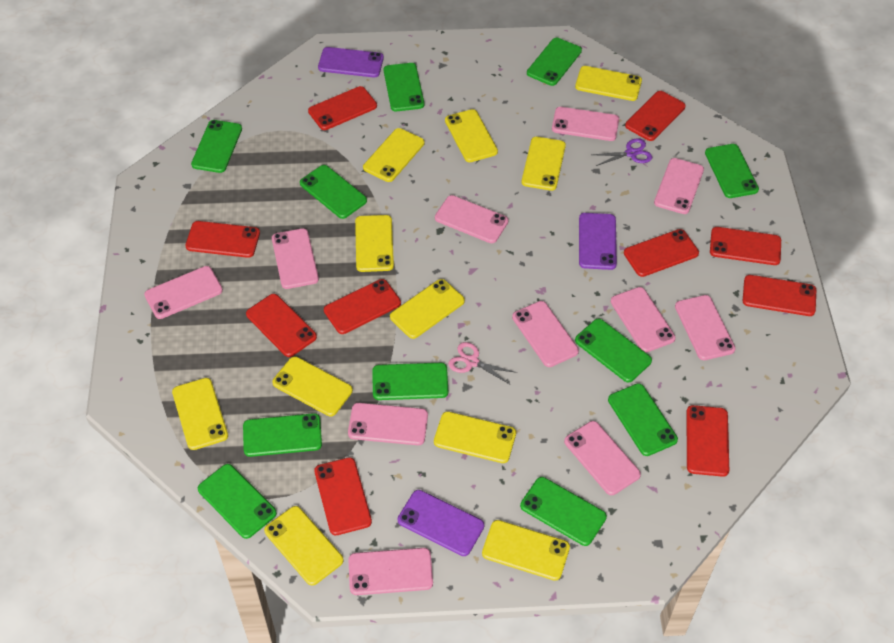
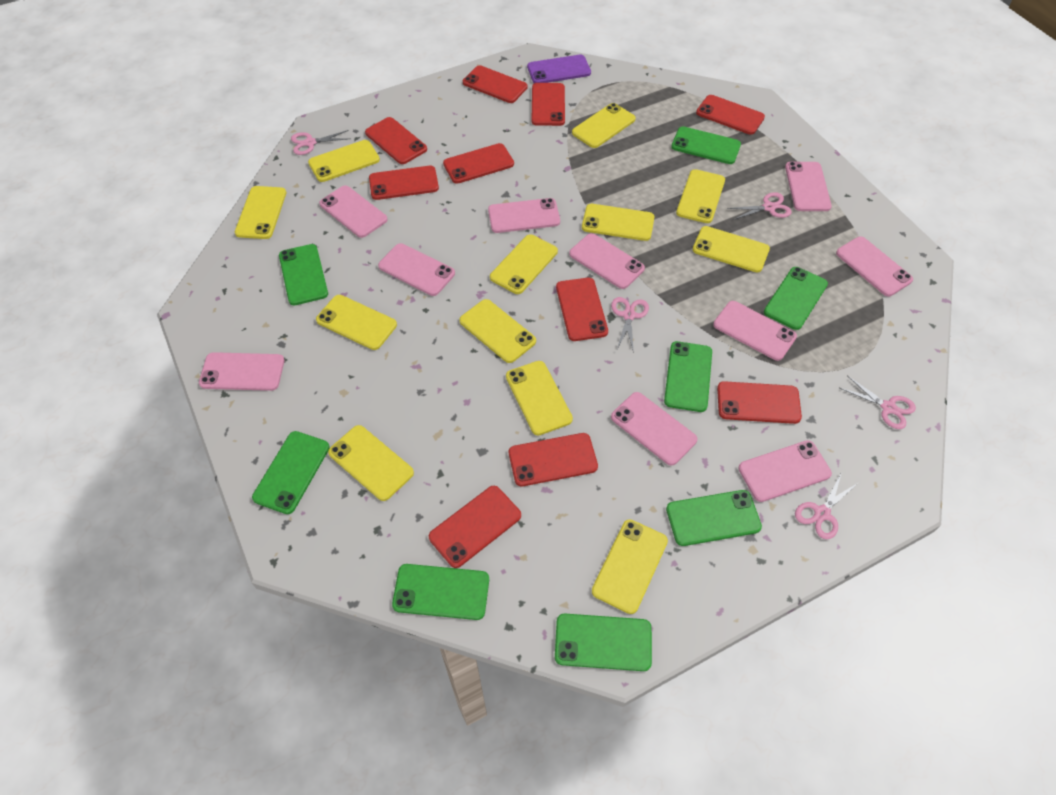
green phone: 11 -> 8
pink phone: 11 -> 10
pink scissors: 1 -> 5
purple phone: 3 -> 1
purple scissors: 1 -> 0
yellow phone: 11 -> 12

